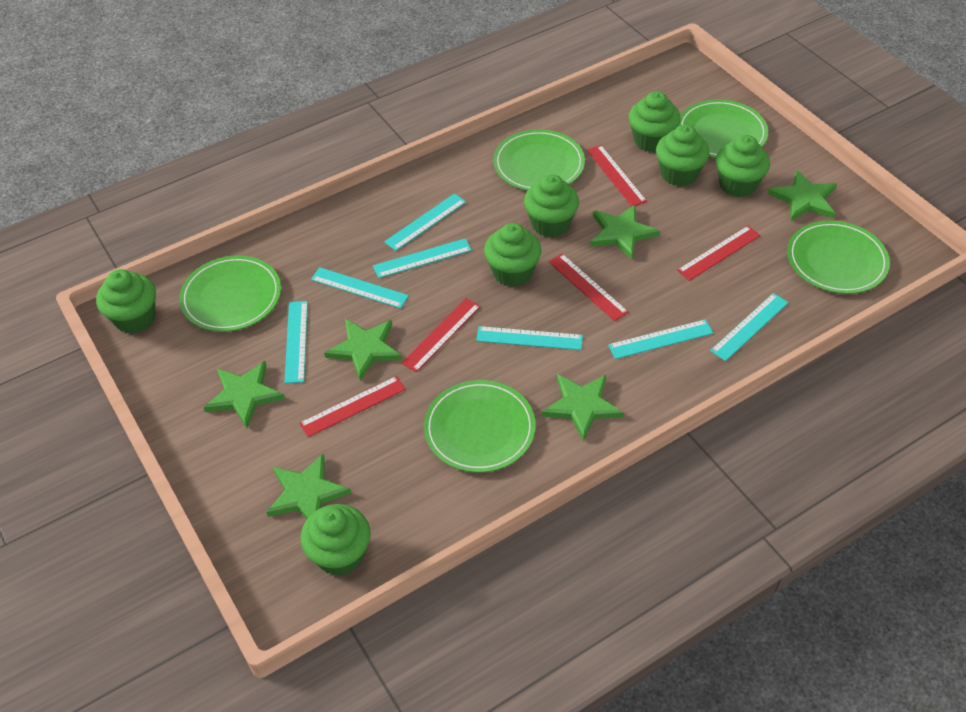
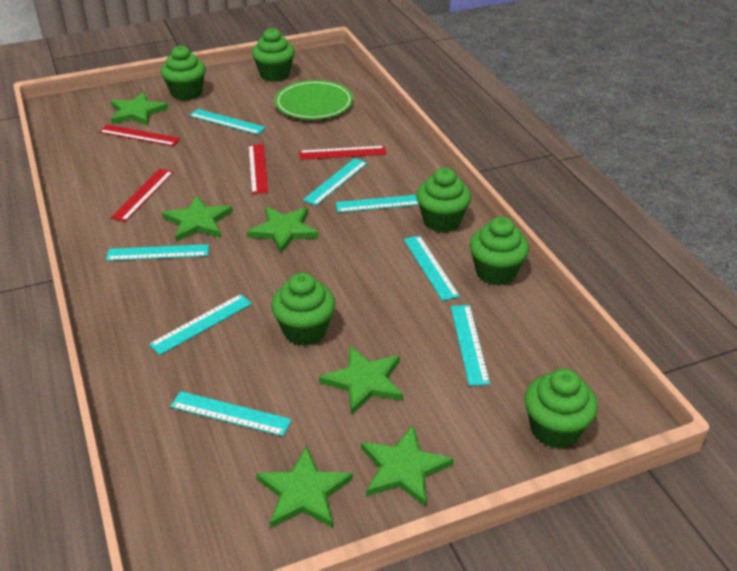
green cupcake: 7 -> 6
green plate: 5 -> 1
red ruler: 5 -> 4
turquoise ruler: 7 -> 8

